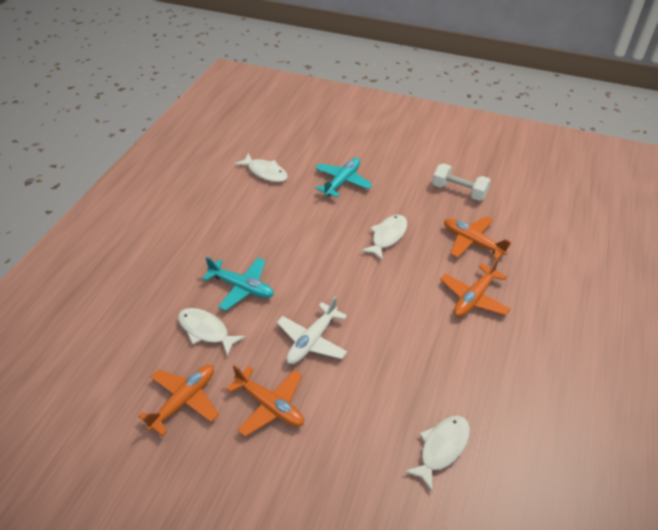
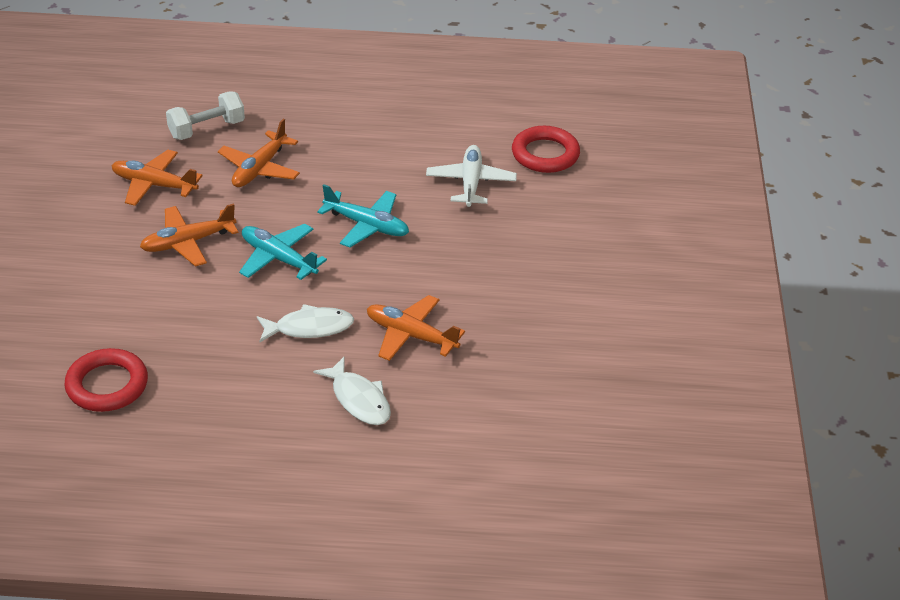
red ring: 0 -> 2
white fish: 4 -> 2

